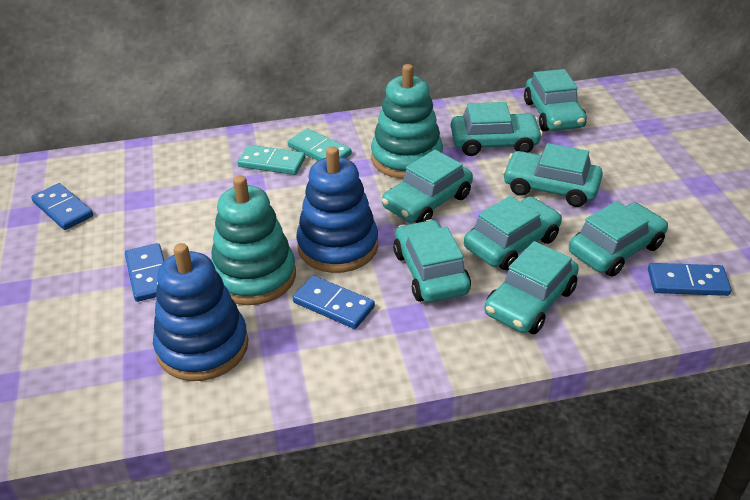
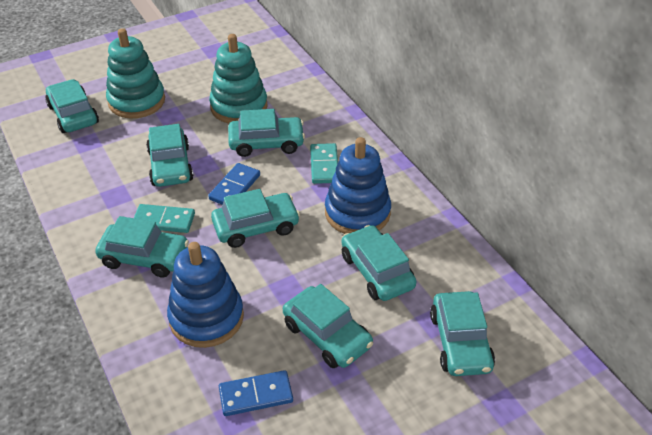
blue domino: 4 -> 2

